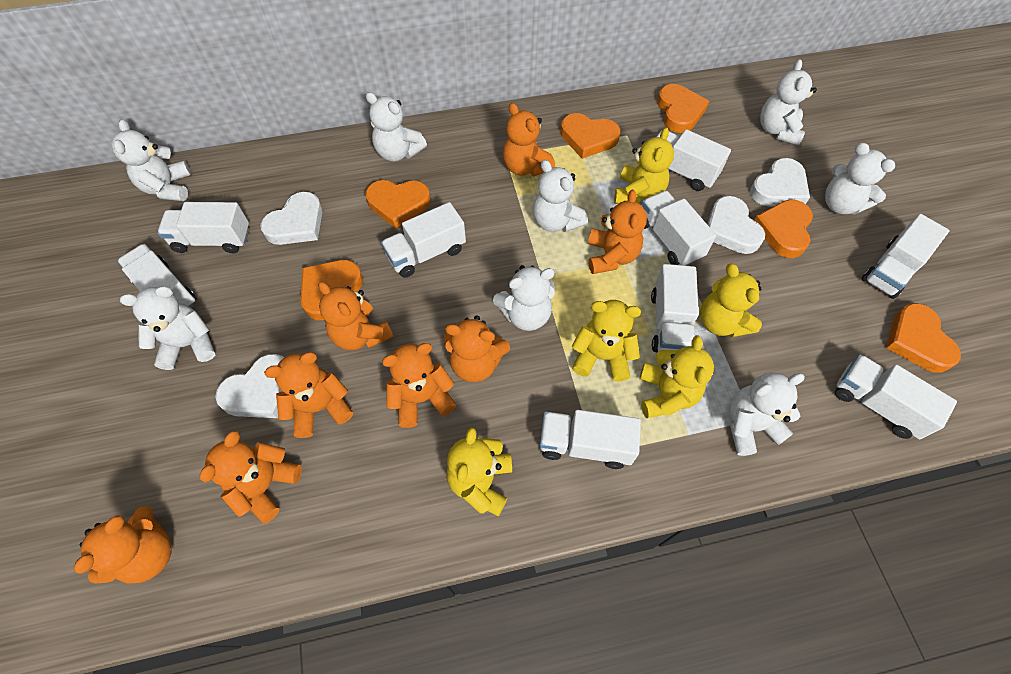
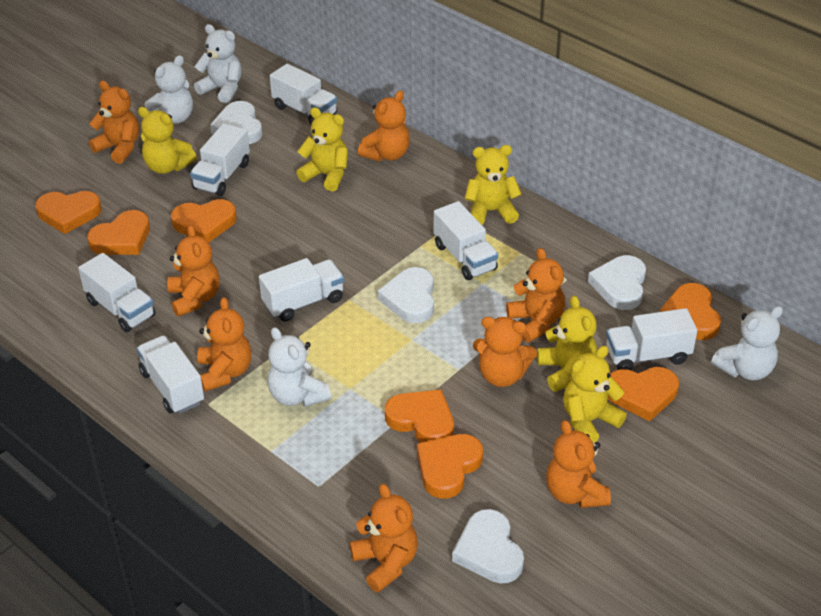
orange heart: 6 -> 7
white teddy bear: 8 -> 4
white truck: 9 -> 7

